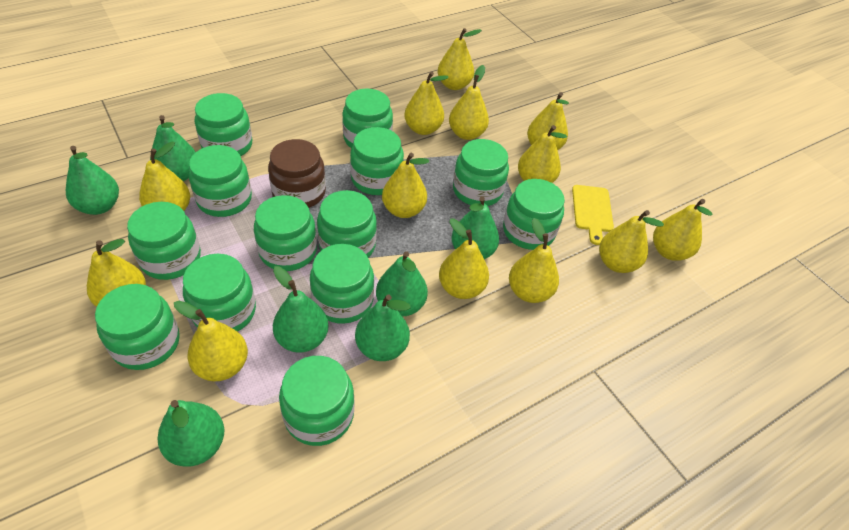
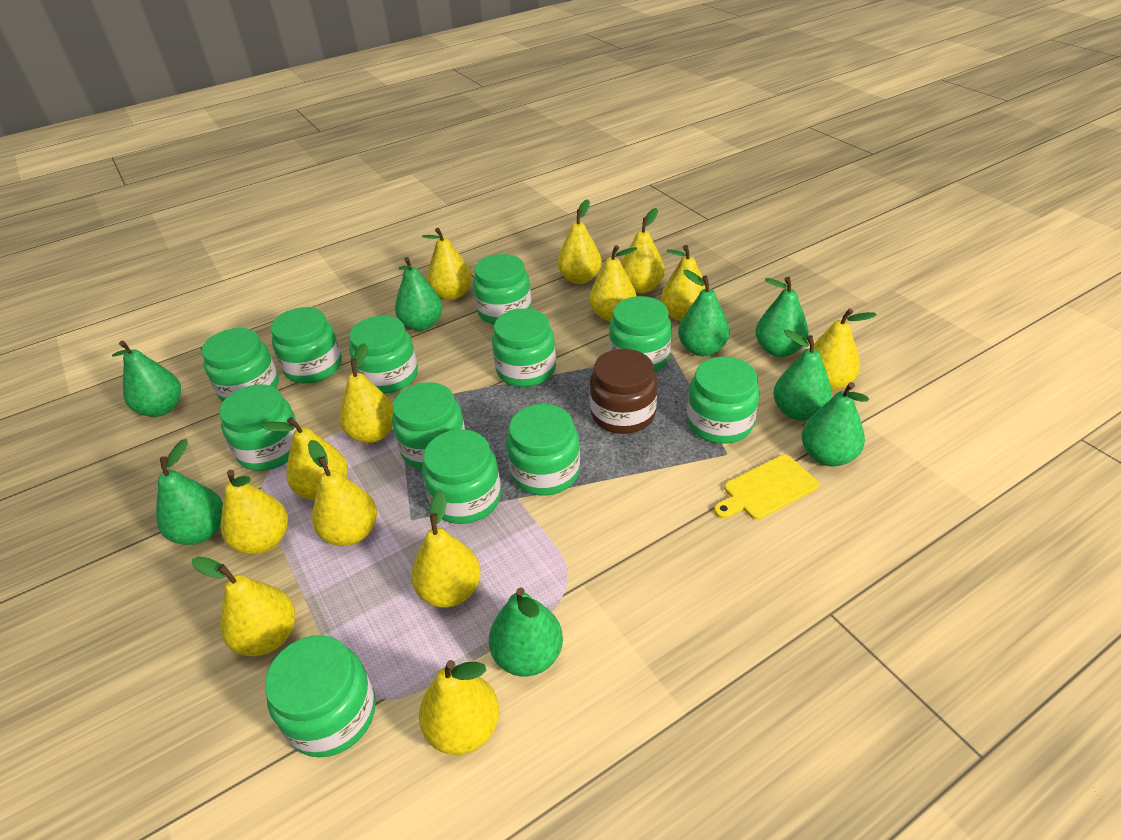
green jar: 13 -> 12
green pear: 7 -> 8

